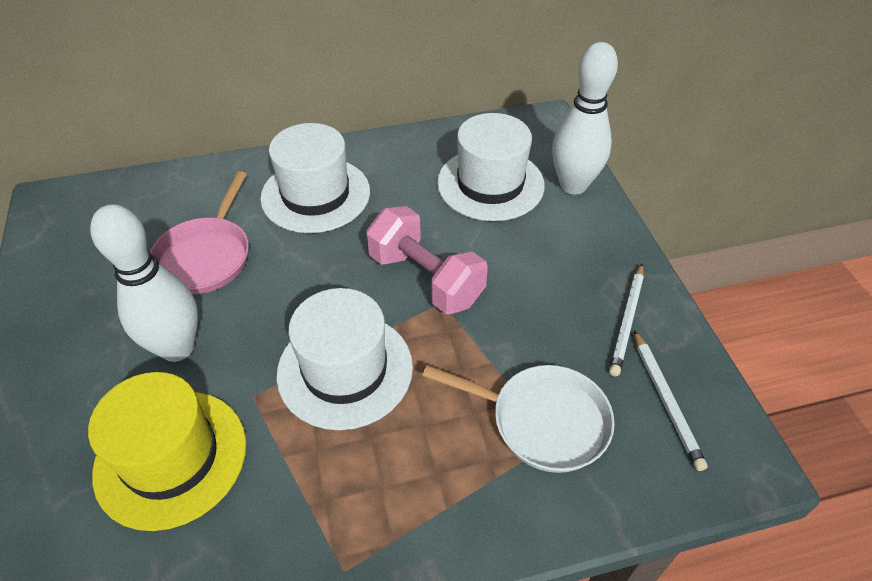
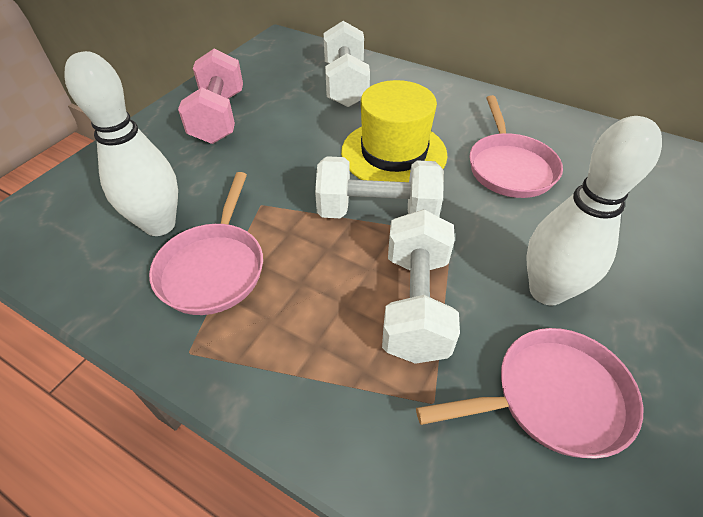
pink pan: 1 -> 3
white dumbbell: 0 -> 3
white hat: 3 -> 0
white pan: 1 -> 0
white pencil: 2 -> 0

